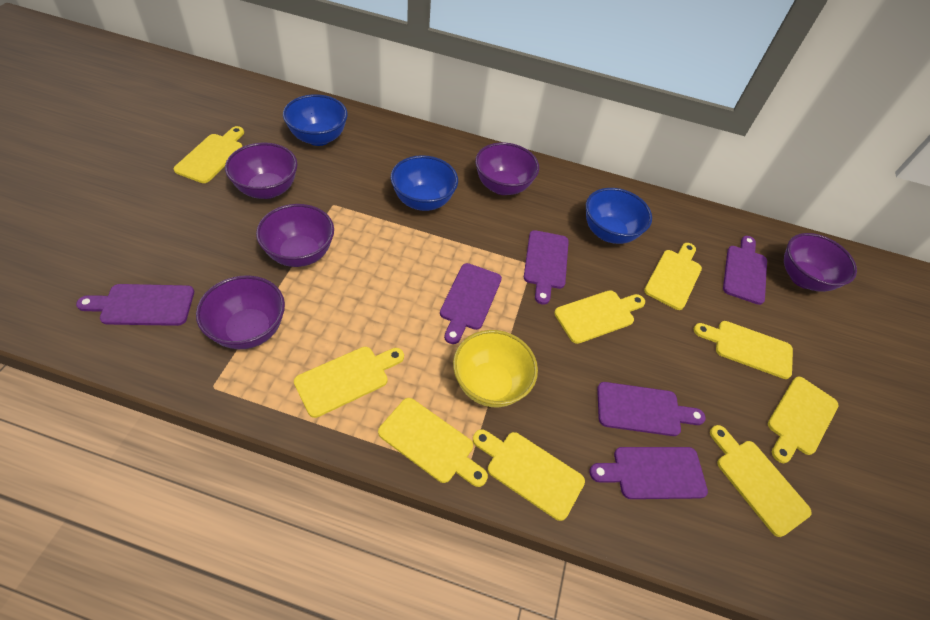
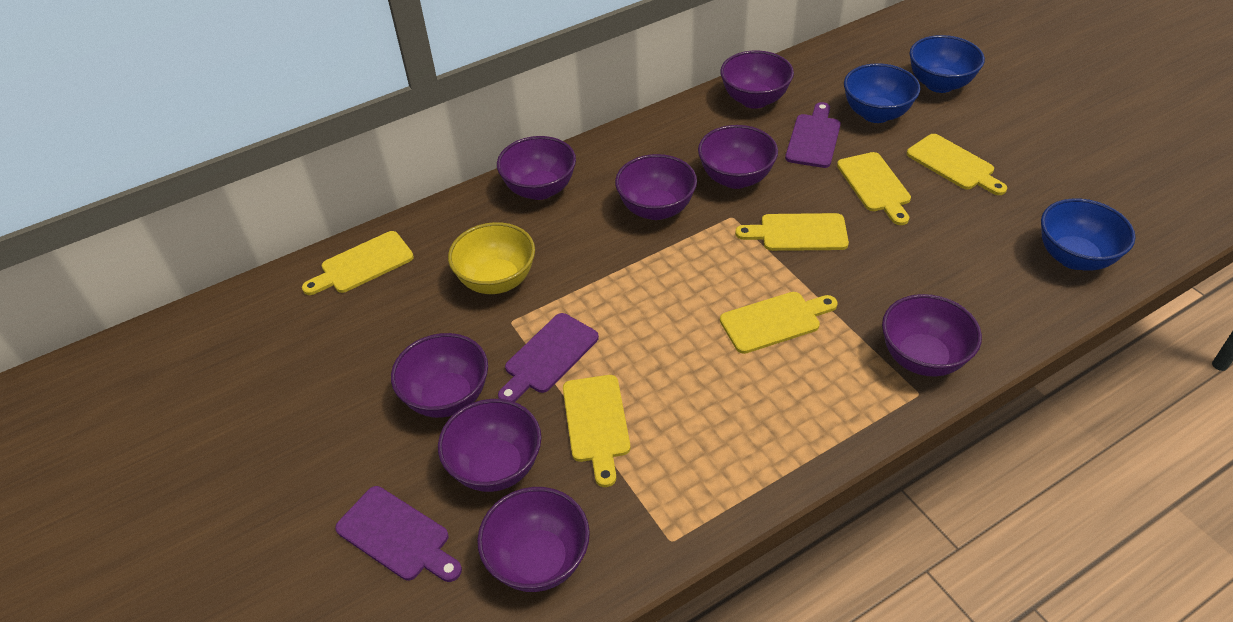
purple bowl: 5 -> 8
purple cutting board: 6 -> 3
yellow cutting board: 9 -> 6

